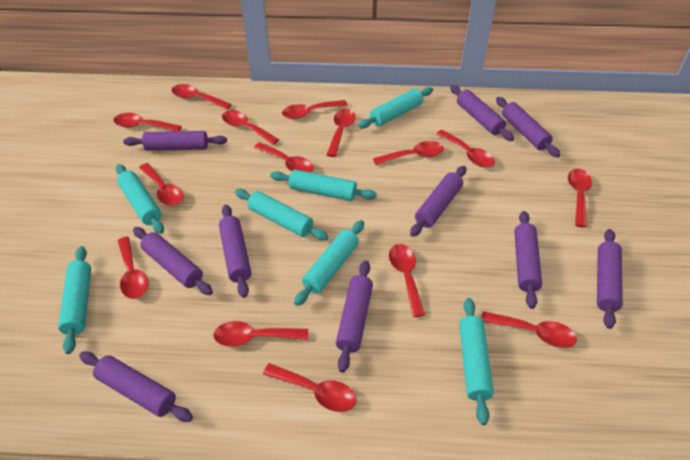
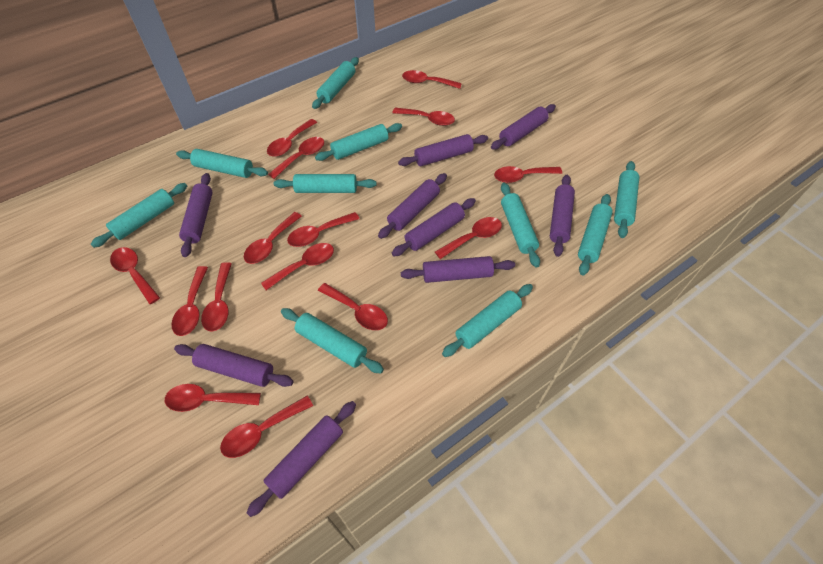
purple rolling pin: 10 -> 9
turquoise rolling pin: 7 -> 10

